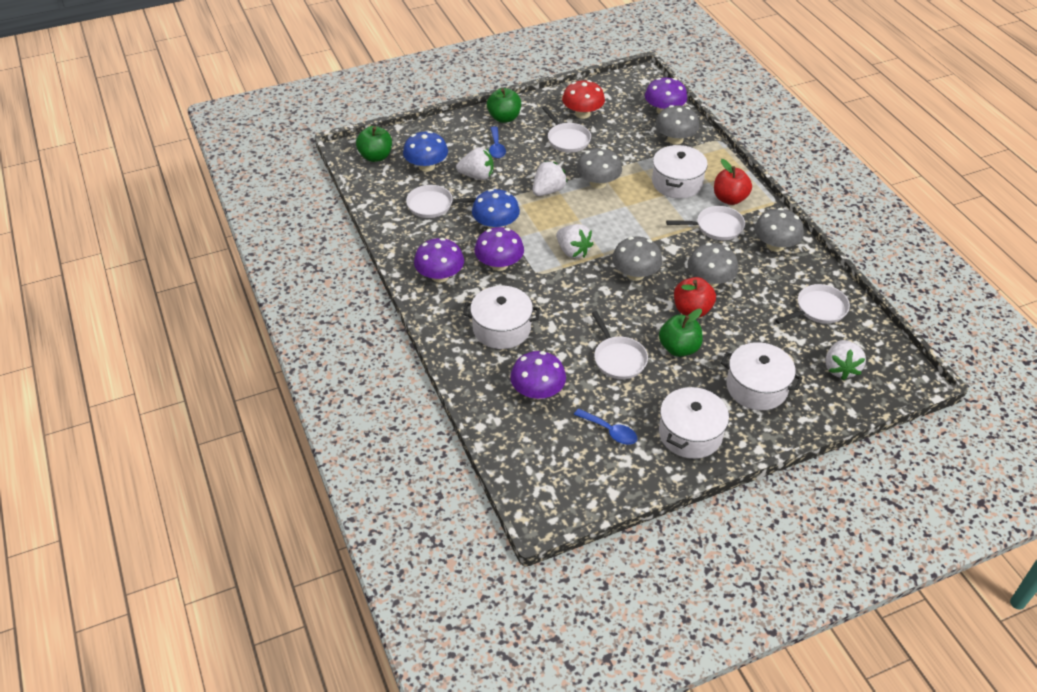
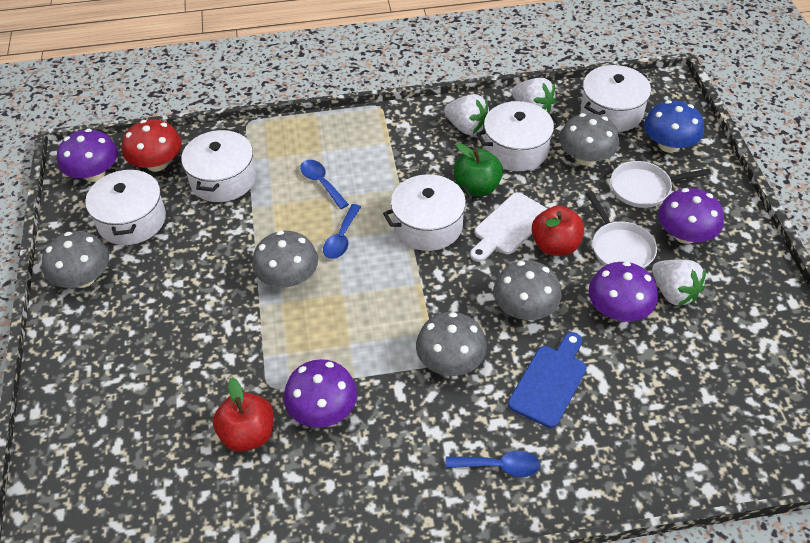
blue cutting board: 0 -> 1
blue mushroom: 2 -> 1
blue spoon: 2 -> 3
green apple: 3 -> 1
white cutting board: 0 -> 1
white pan: 5 -> 2
white pot: 4 -> 5
white strawberry: 4 -> 3

